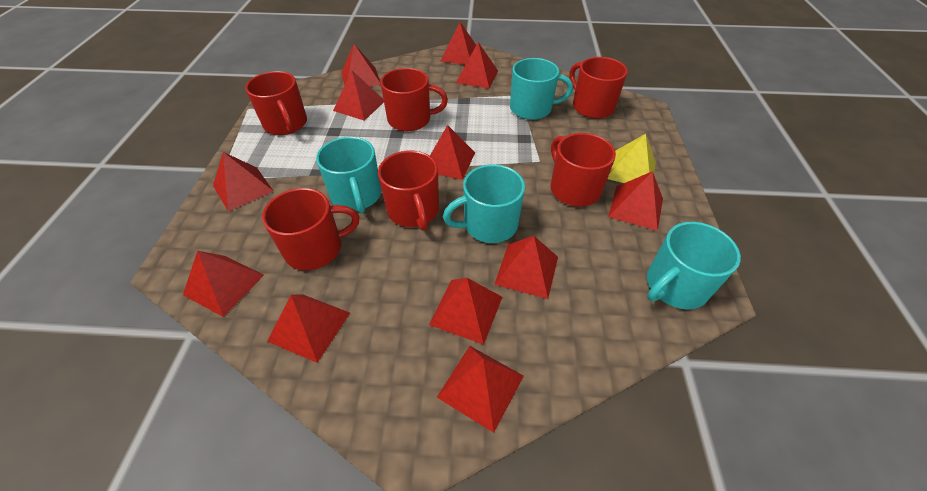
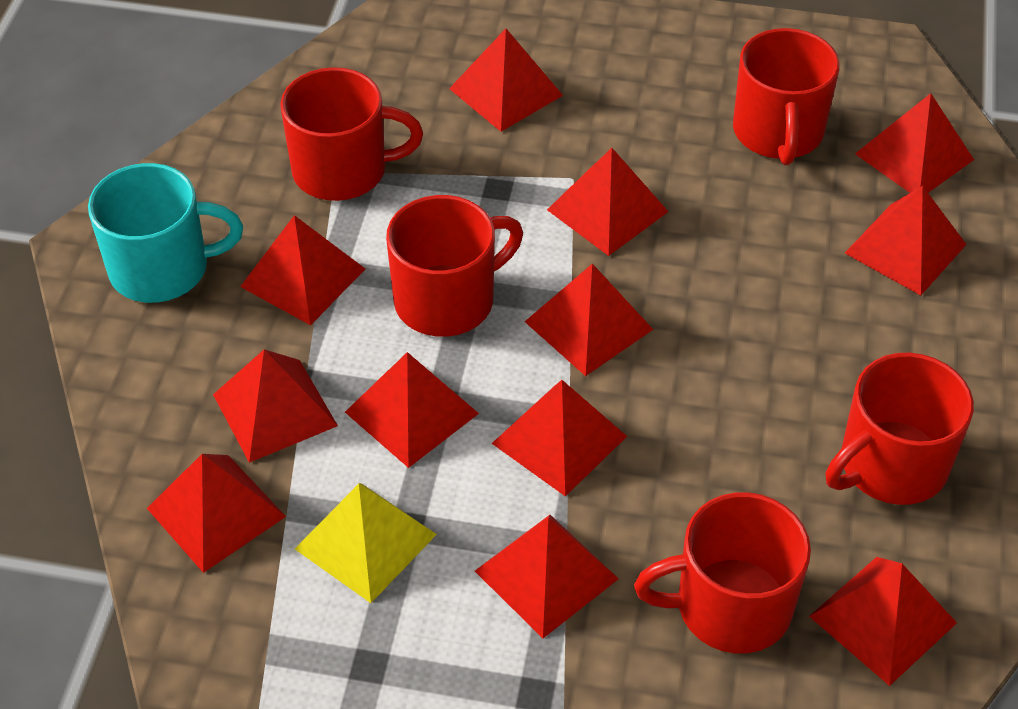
red mug: 6 -> 5
turquoise mug: 4 -> 1

